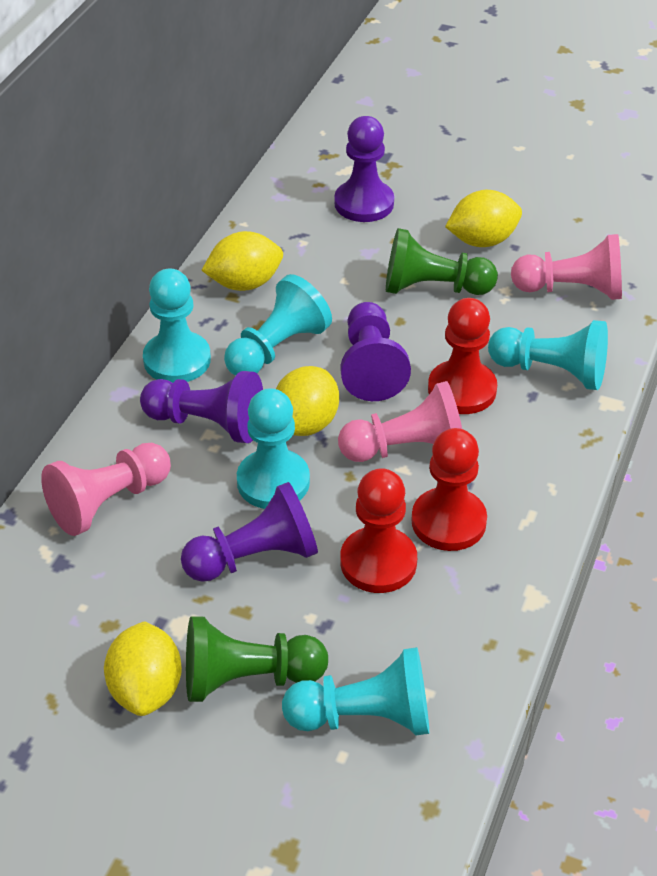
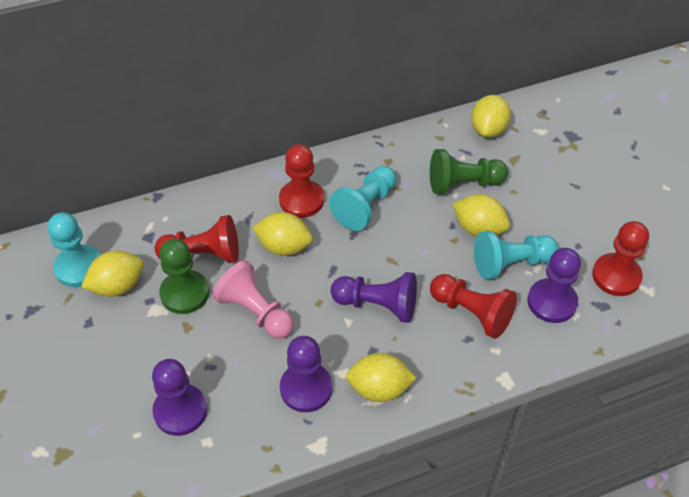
pink pawn: 3 -> 1
red pawn: 3 -> 4
turquoise pawn: 5 -> 3
yellow lemon: 4 -> 5

